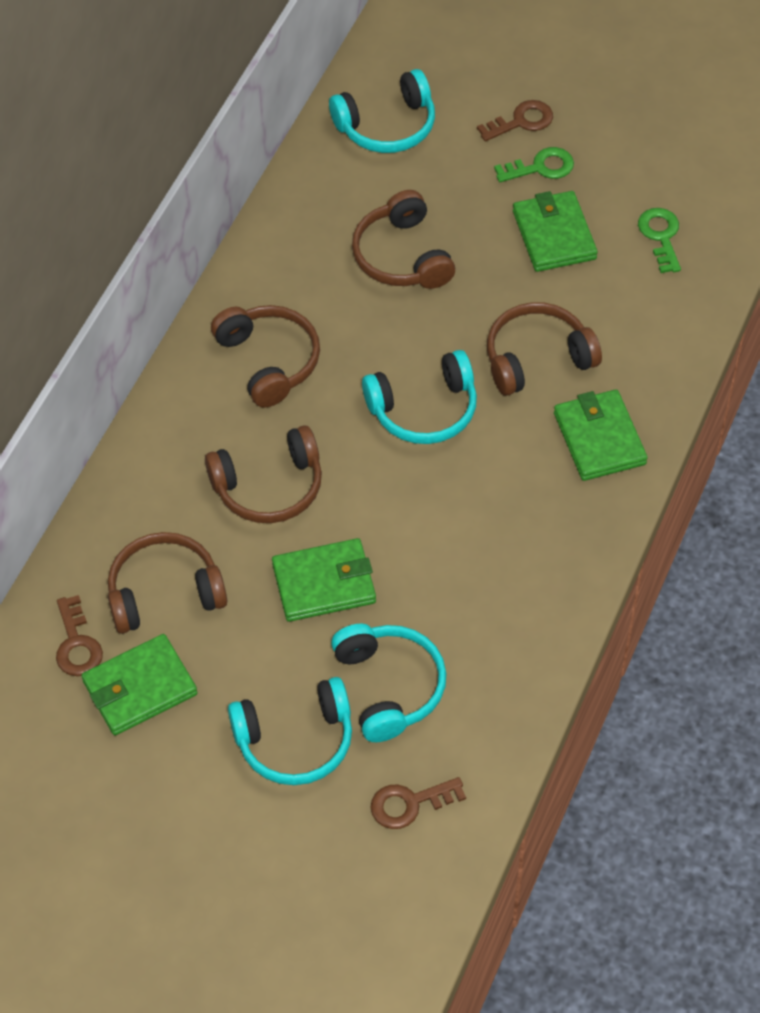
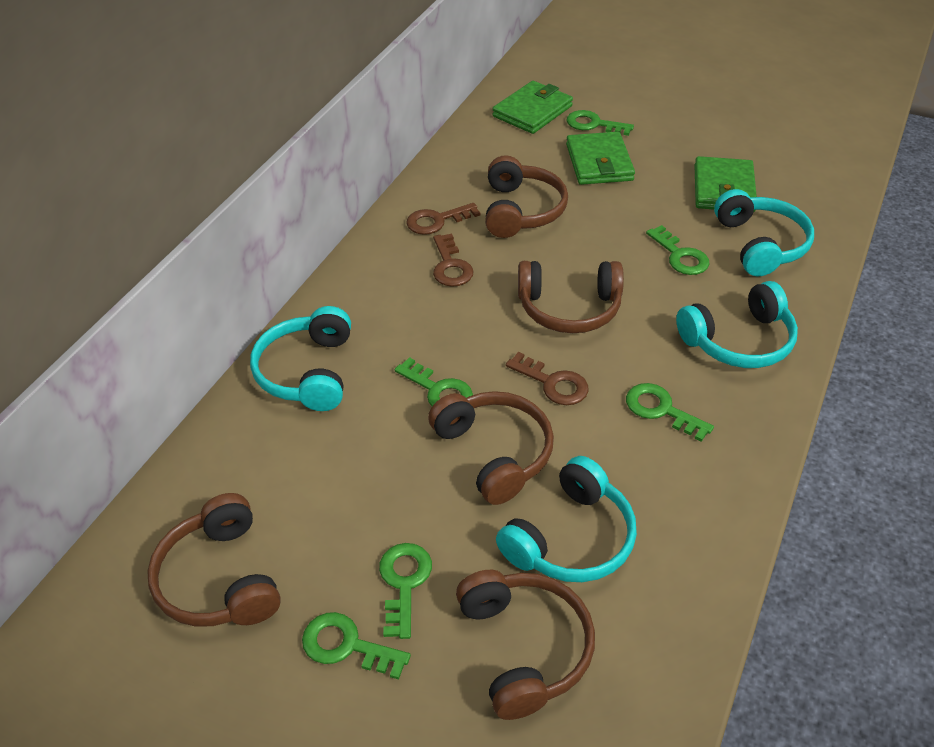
green key: 2 -> 6
green wallet: 4 -> 3

